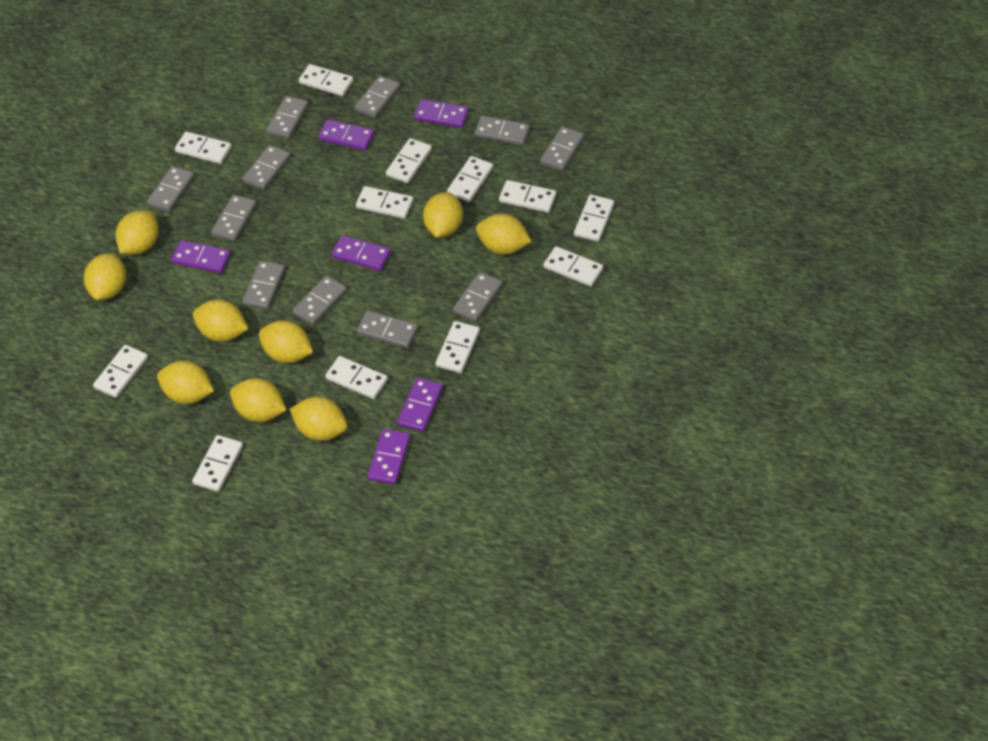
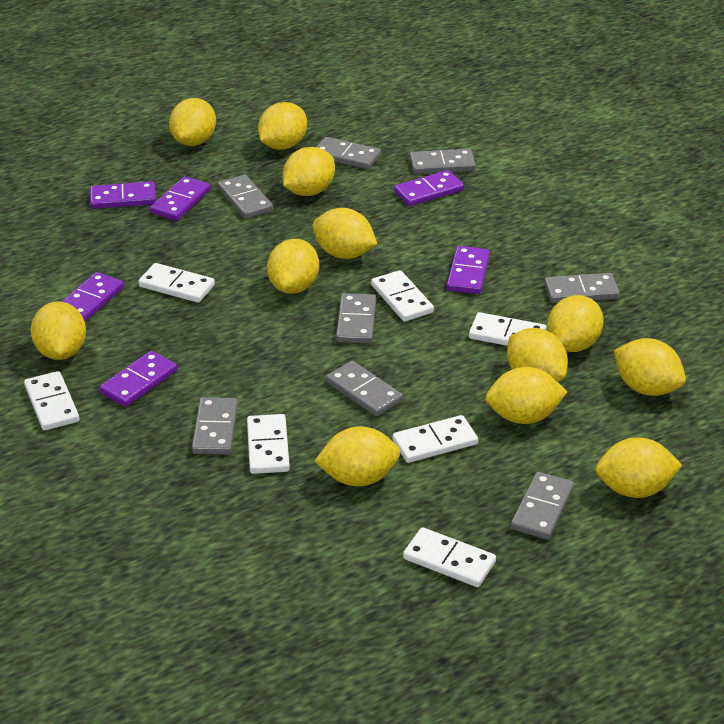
grey domino: 11 -> 8
white domino: 12 -> 7
yellow lemon: 9 -> 12

